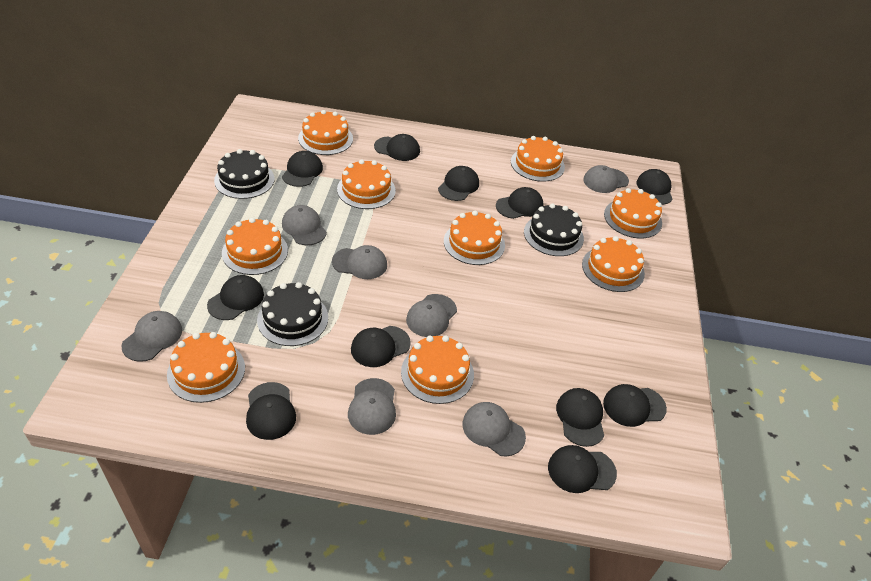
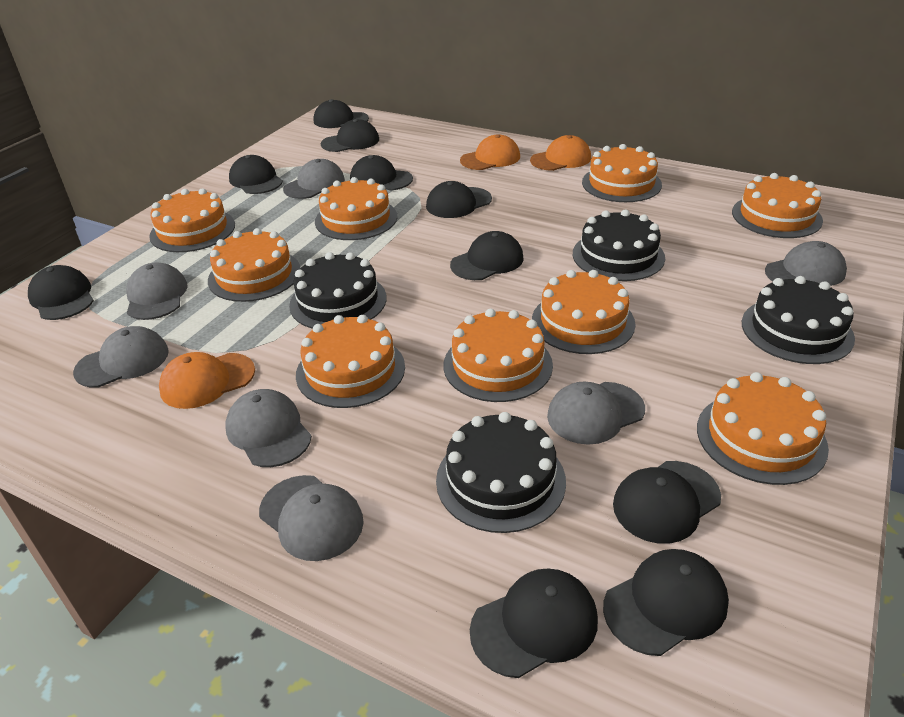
black cake: 3 -> 4
black cap: 11 -> 10
orange cap: 0 -> 3

